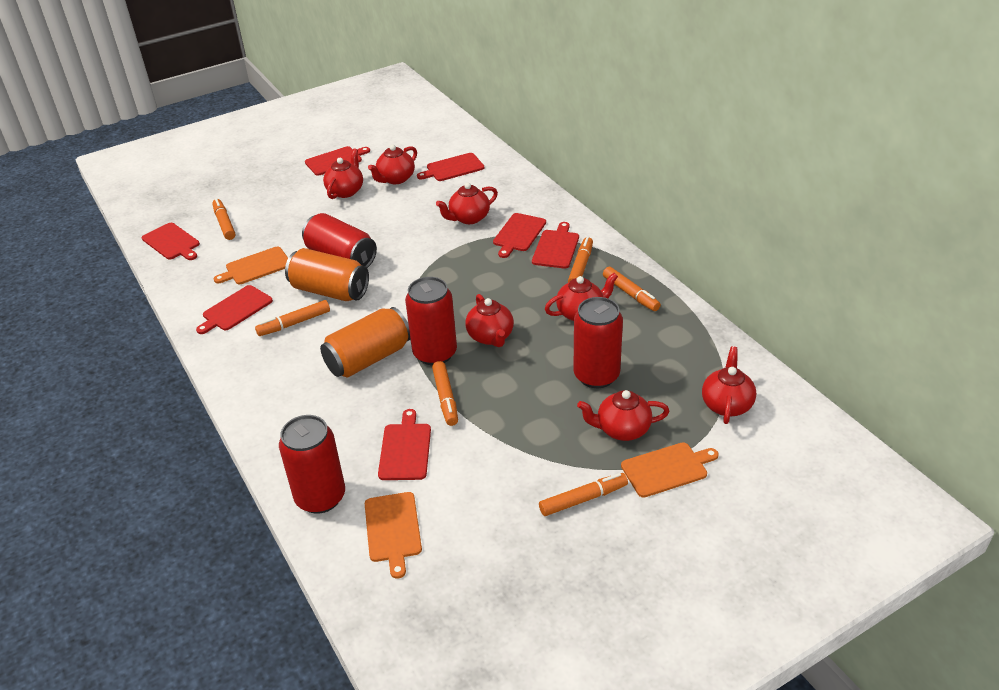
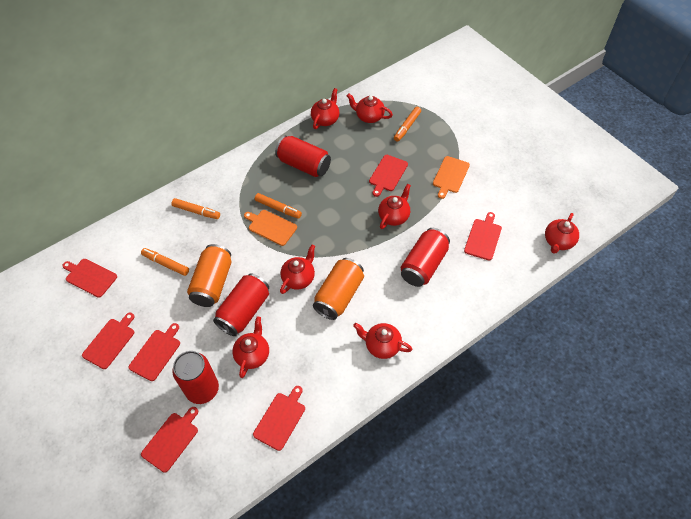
orange cutting board: 3 -> 2
orange marker: 6 -> 4

